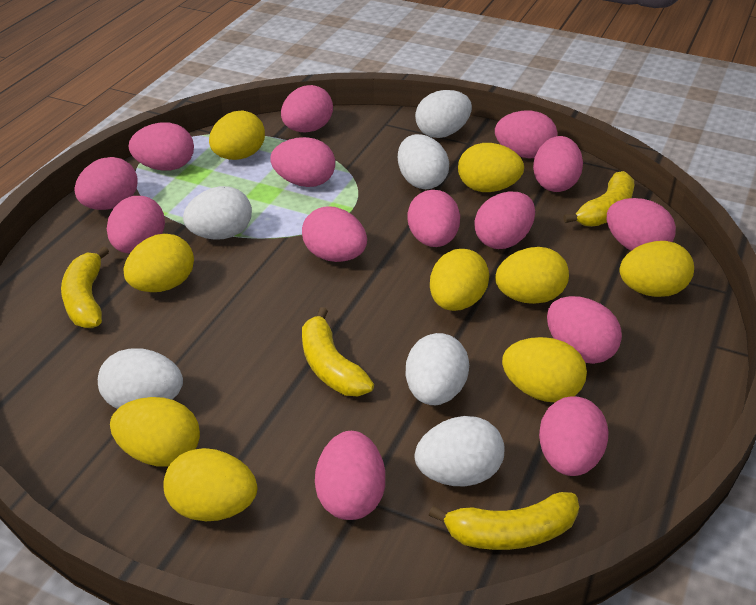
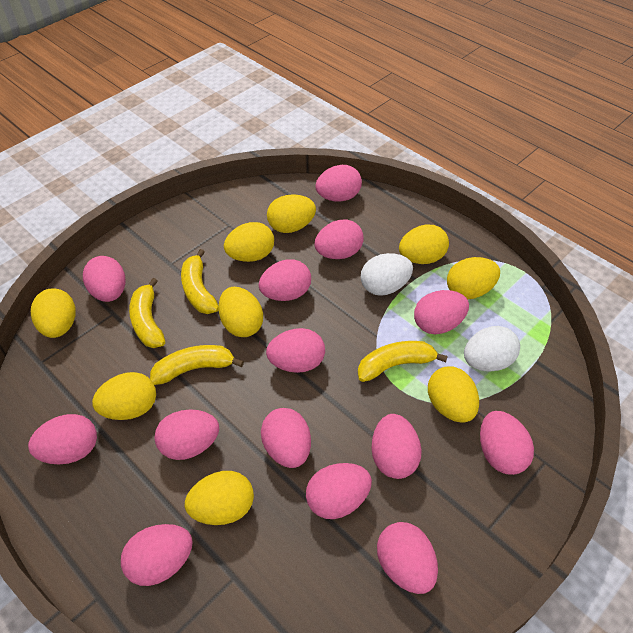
white egg: 6 -> 2

